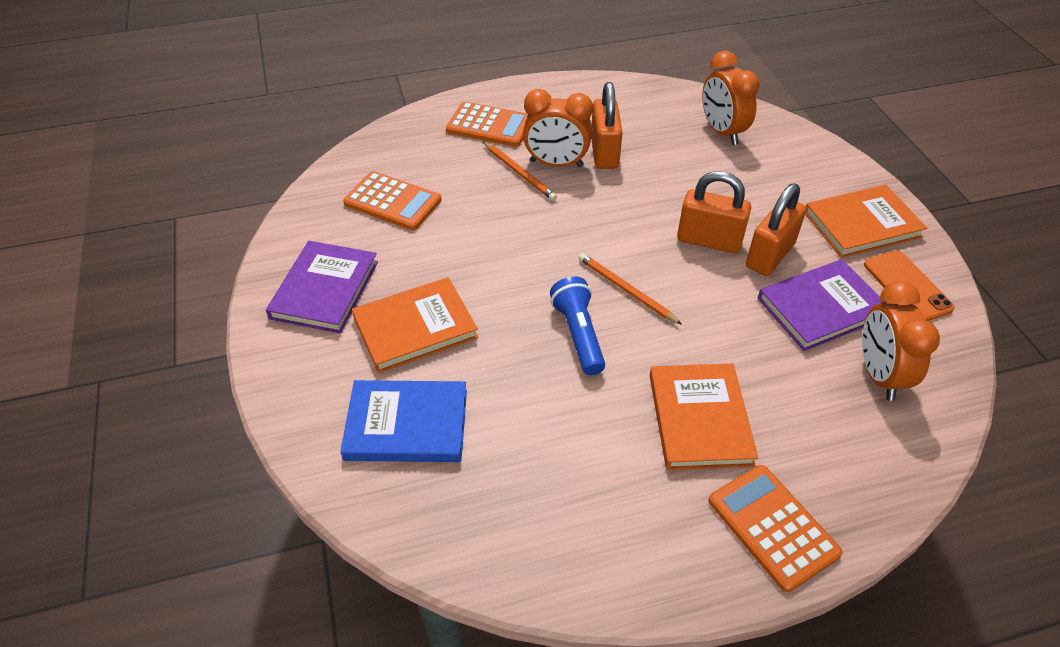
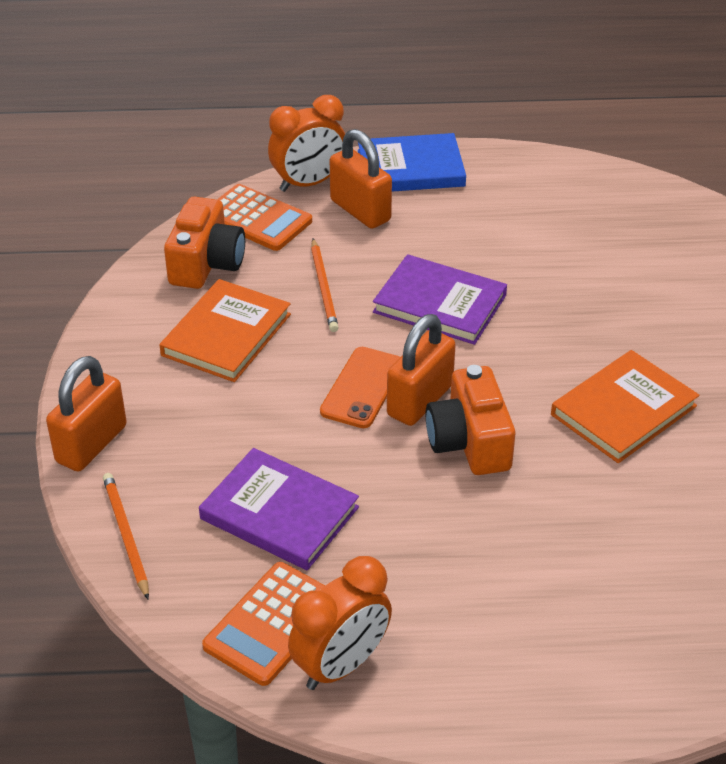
blue flashlight: 1 -> 0
orange book: 3 -> 2
orange calculator: 3 -> 2
orange camera: 0 -> 2
orange clock: 3 -> 2

